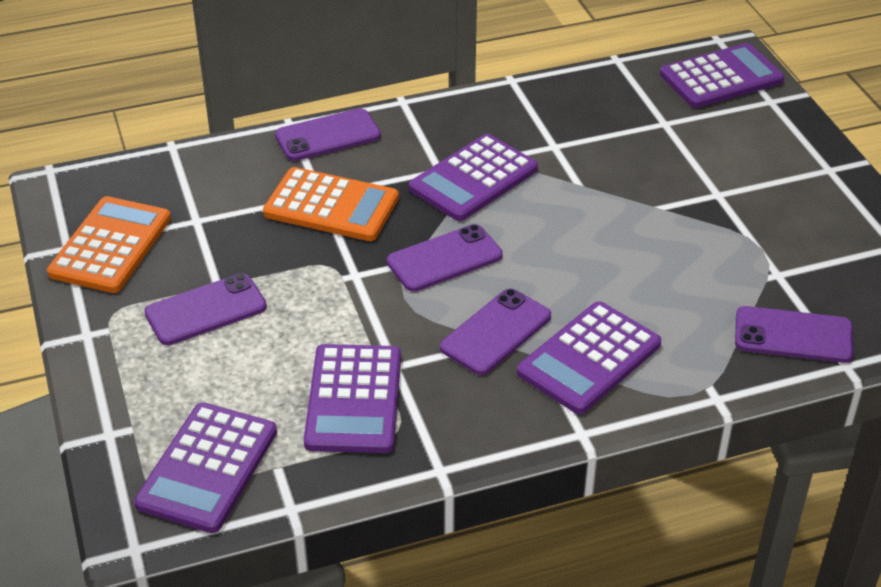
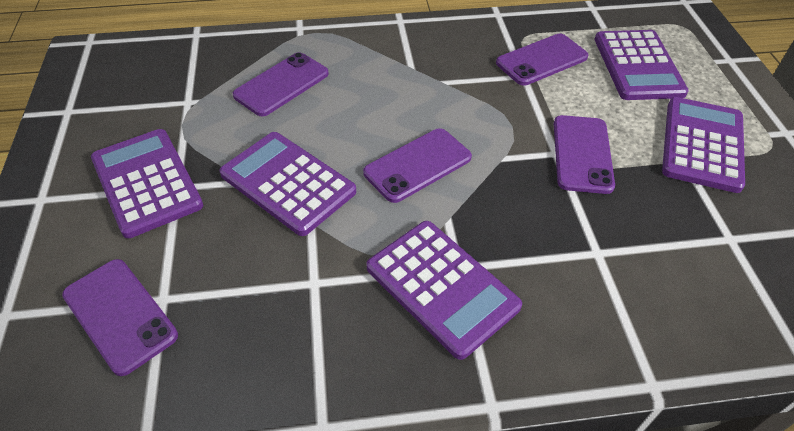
orange calculator: 2 -> 0

